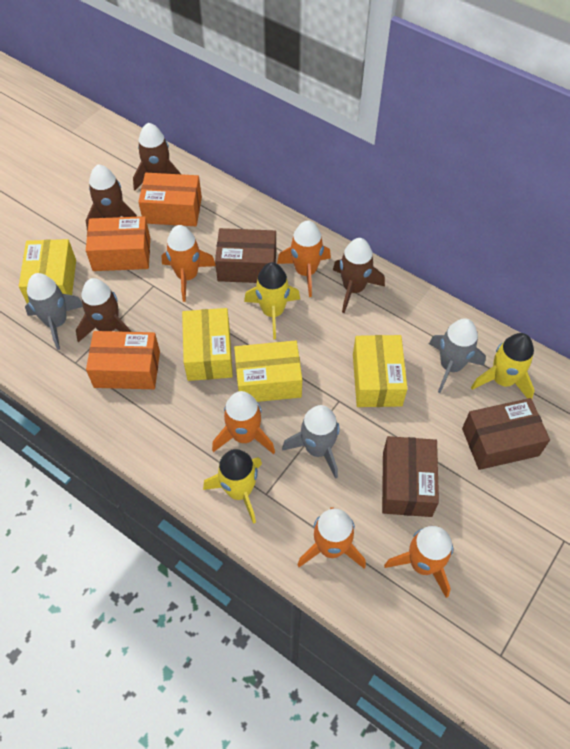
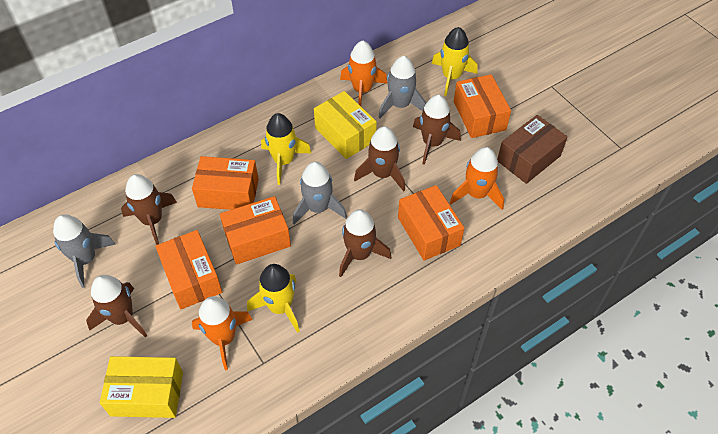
brown box: 3 -> 1
brown rocket: 4 -> 5
orange box: 3 -> 5
orange rocket: 5 -> 3
yellow box: 4 -> 2

